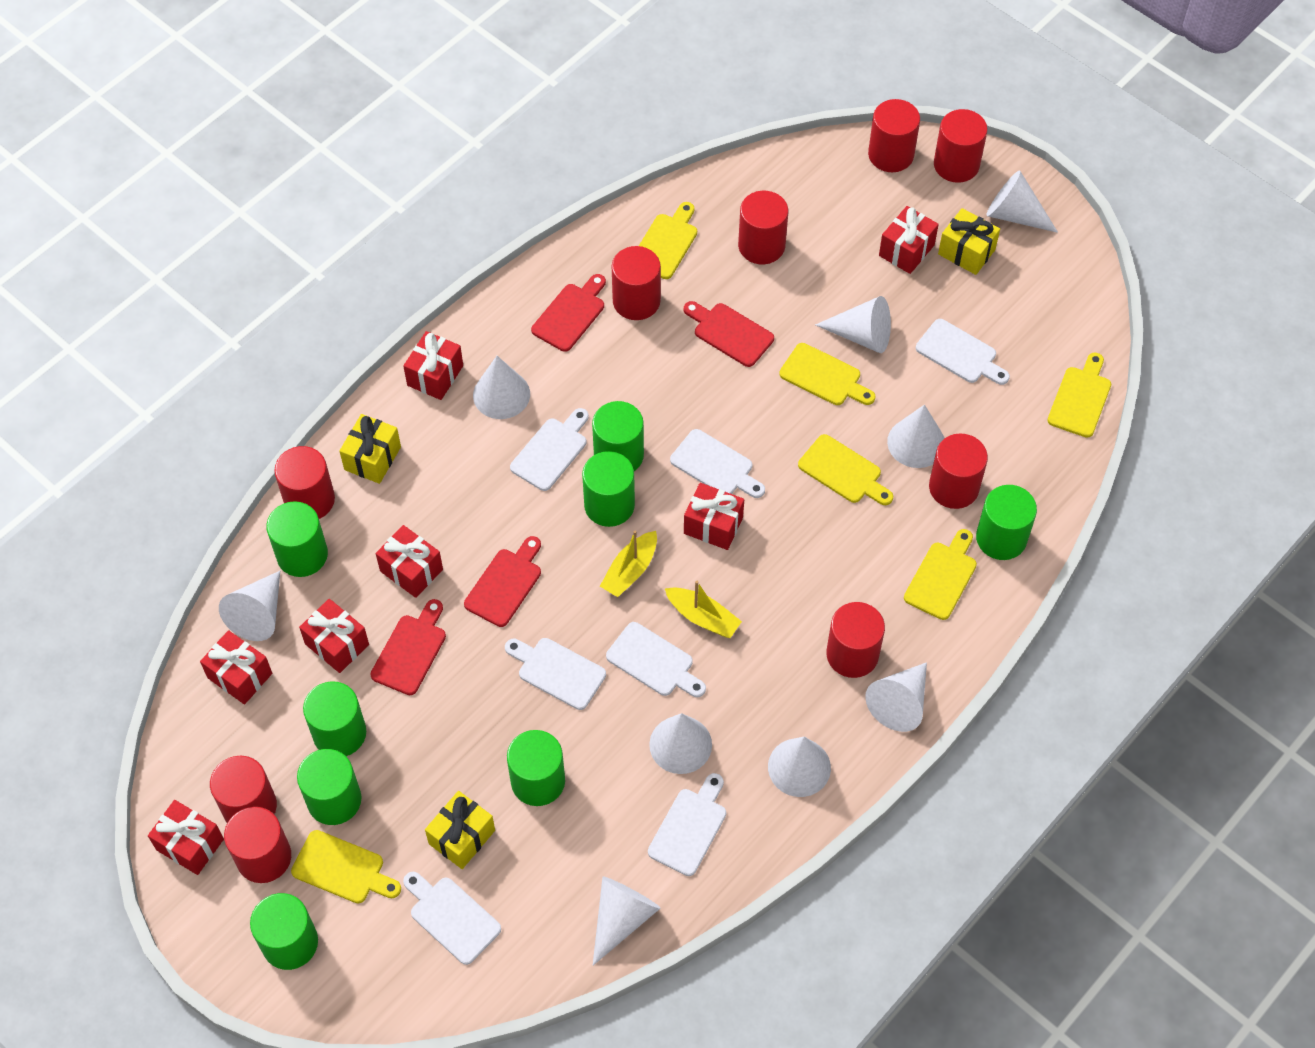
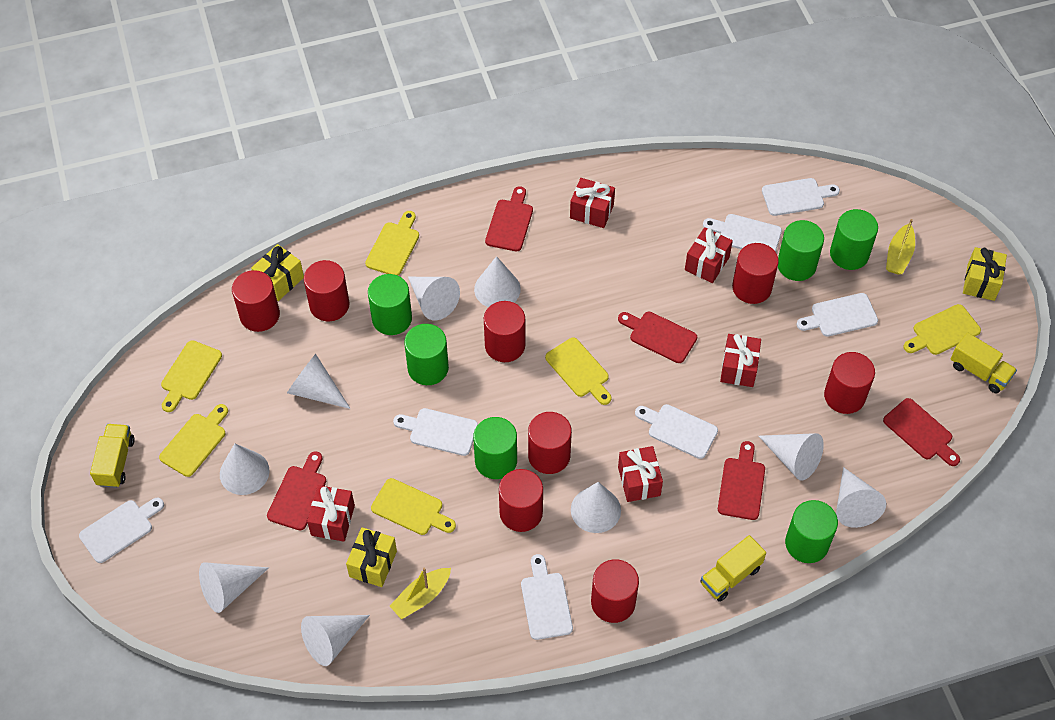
green cylinder: 8 -> 6
red cutting board: 4 -> 5
red cylinder: 9 -> 8
red gift: 7 -> 5
yellow truck: 0 -> 3

